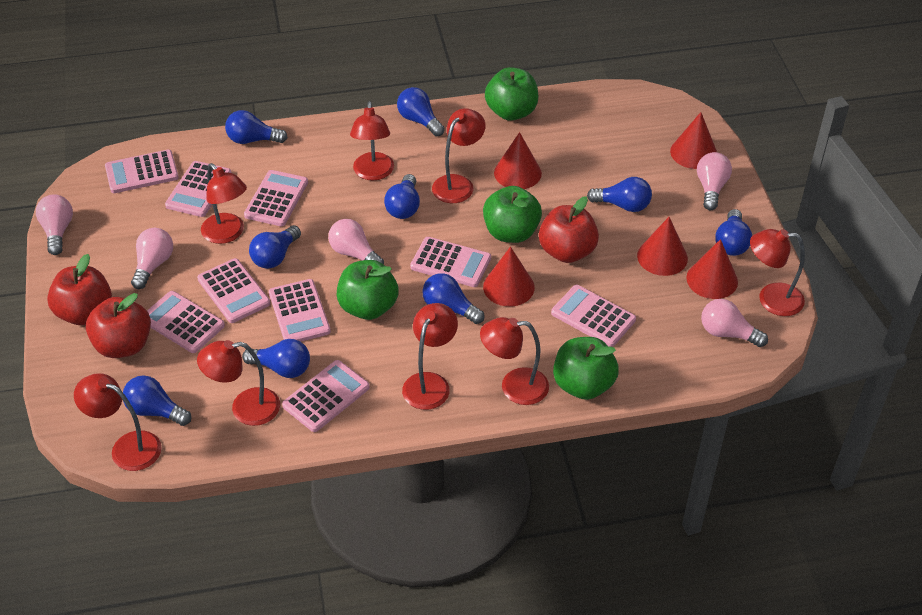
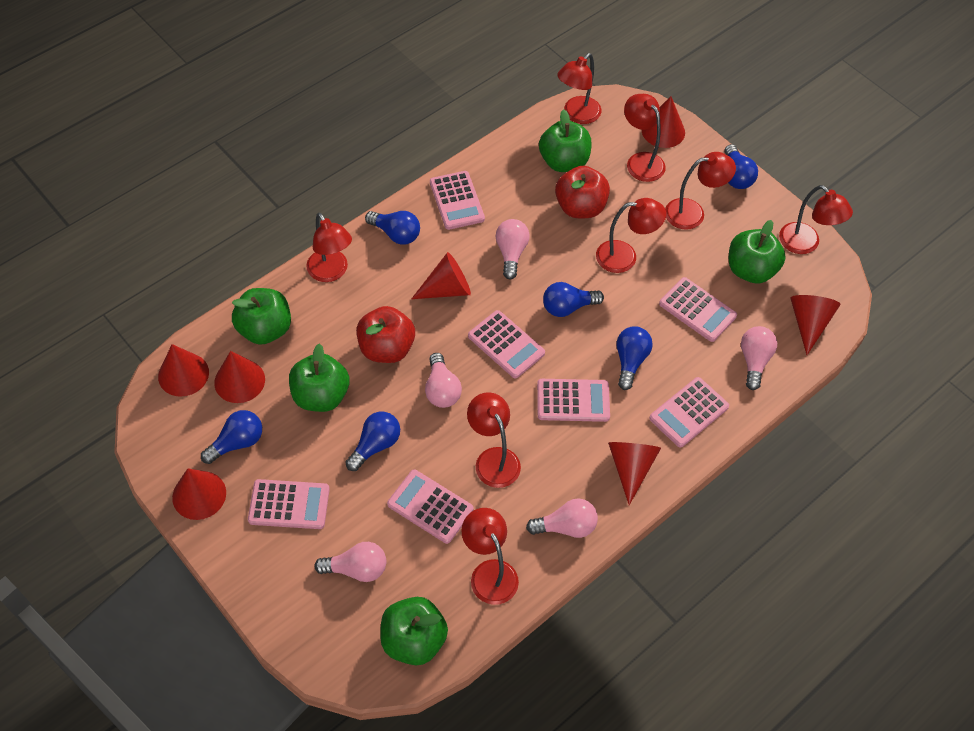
blue light bulb: 9 -> 6
green apple: 4 -> 5
pink calculator: 9 -> 7
red apple: 3 -> 2
red cone: 5 -> 7

